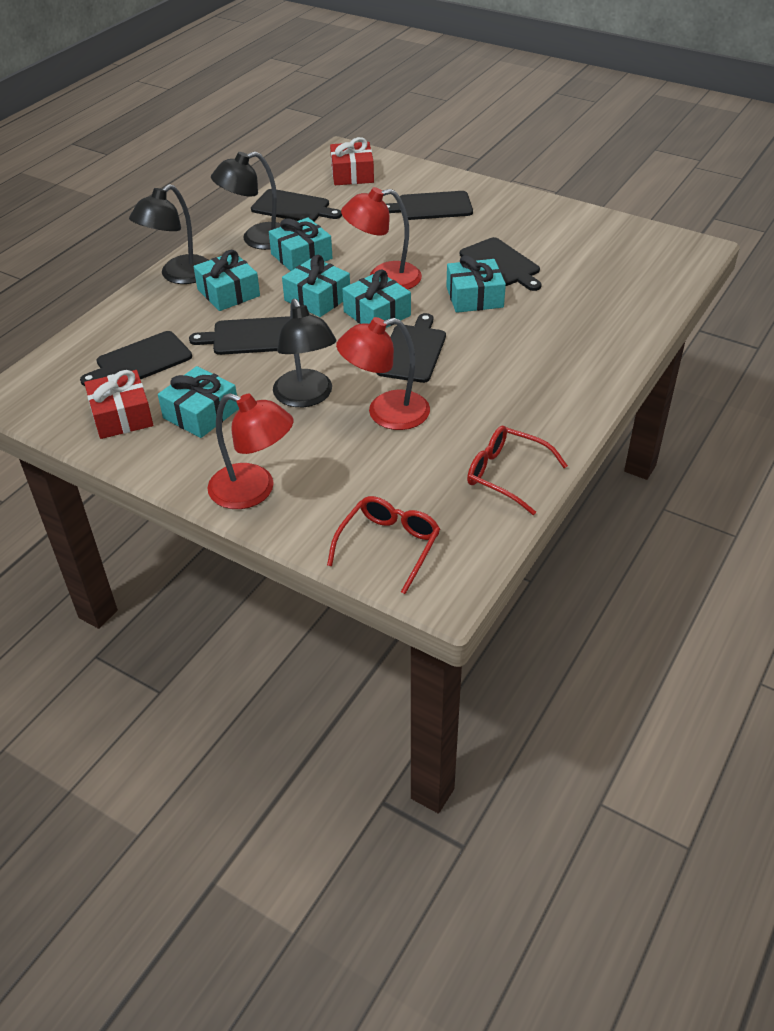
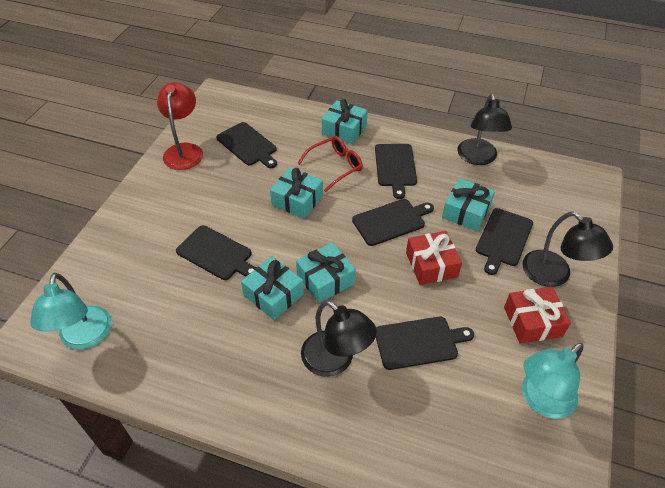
red glasses: 2 -> 1
red lamp: 3 -> 1
turquoise gift: 6 -> 5
turquoise lamp: 0 -> 2

